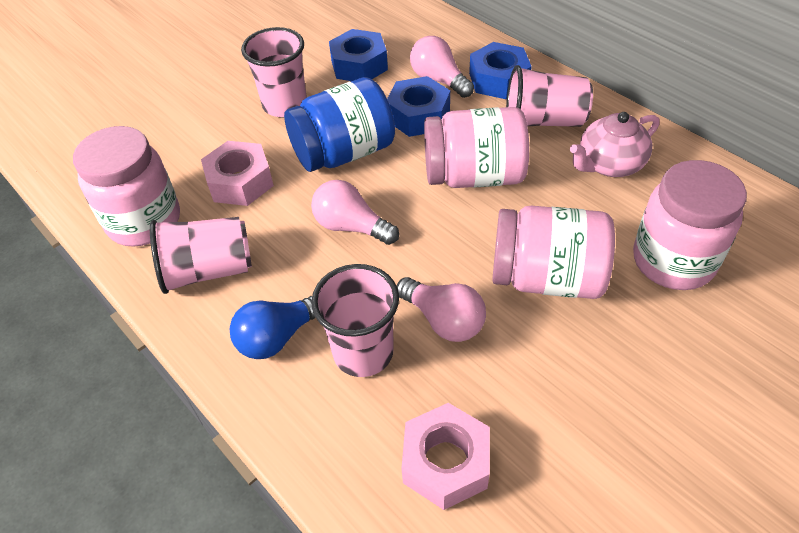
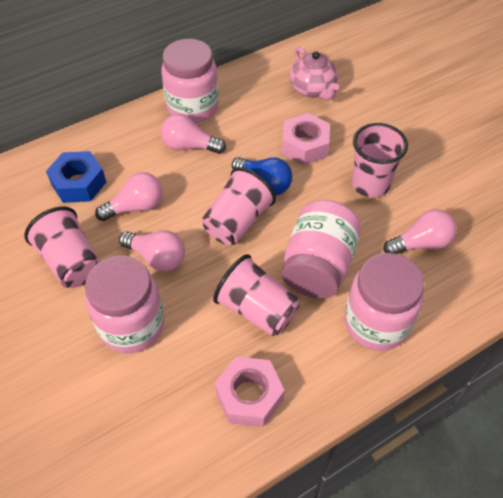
blue jar: 1 -> 0
blue nut: 3 -> 1
pink light bulb: 3 -> 4

